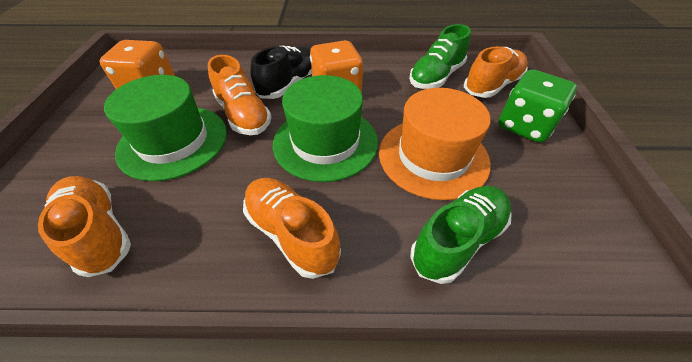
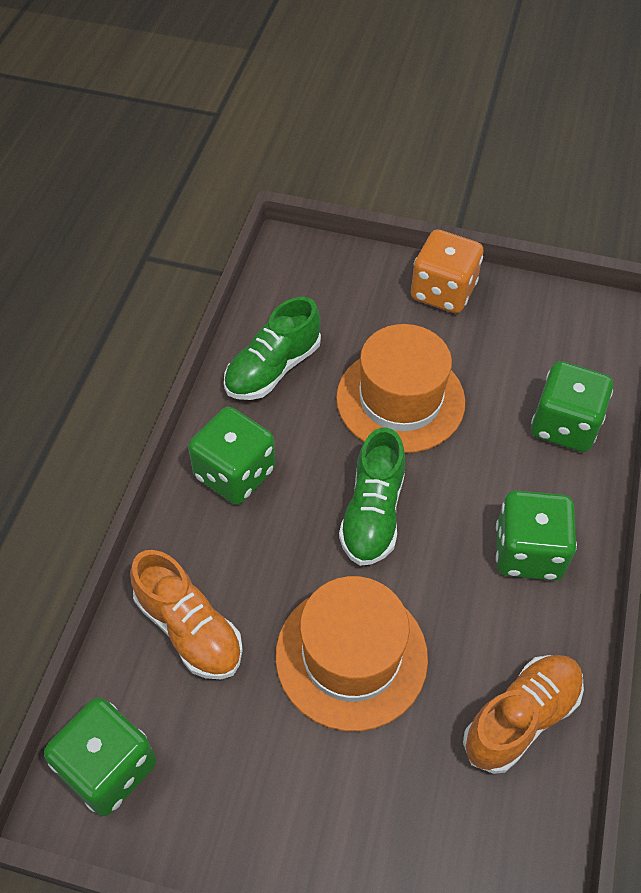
black shoe: 1 -> 0
green dice: 1 -> 4
green hat: 2 -> 0
orange dice: 2 -> 1
orange hat: 1 -> 2
orange shoe: 4 -> 2

